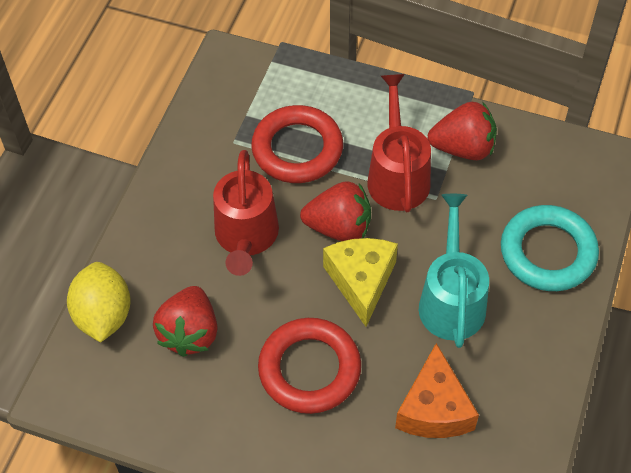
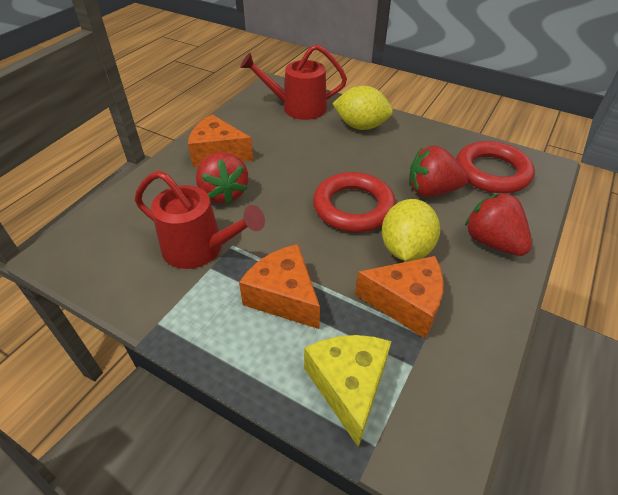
orange cheese: 1 -> 3
turquoise ring: 1 -> 0
turquoise watering can: 1 -> 0
yellow lemon: 1 -> 2

